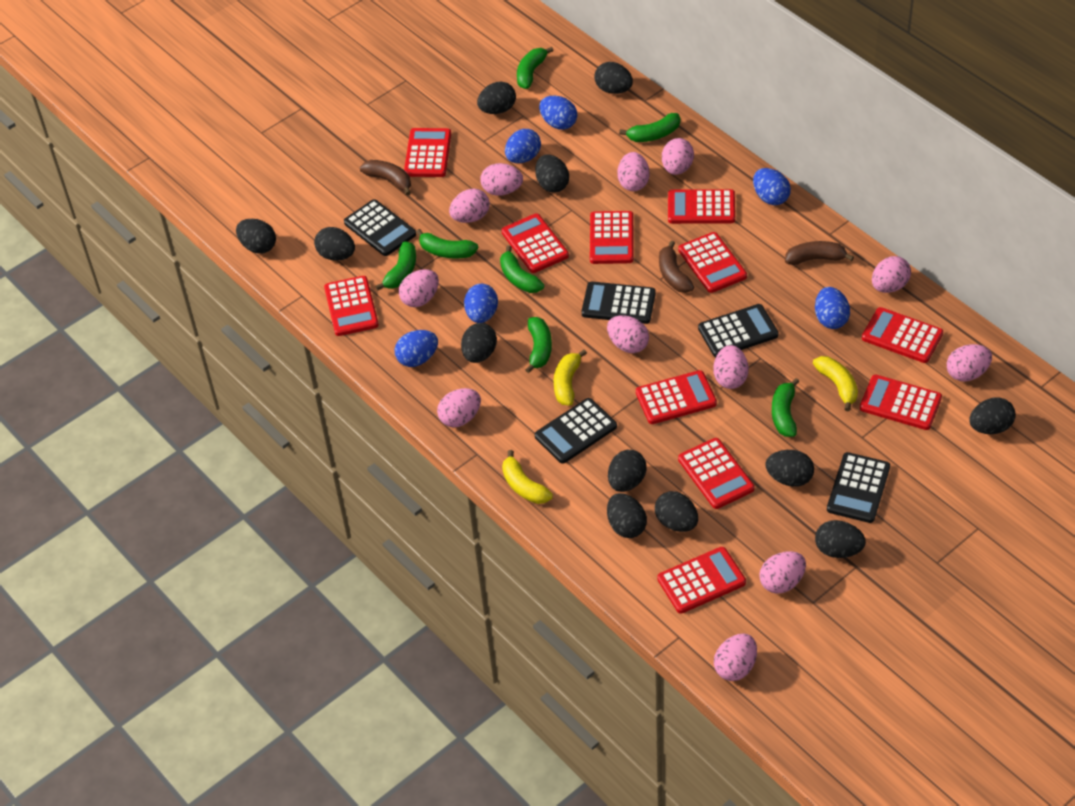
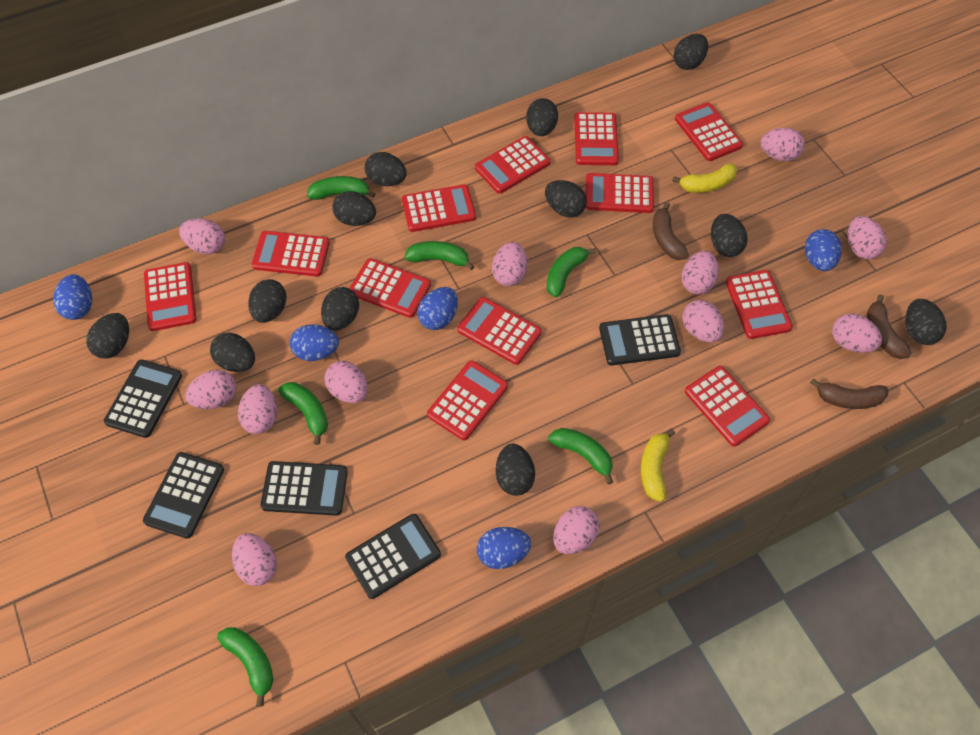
blue egg: 6 -> 5
green banana: 7 -> 6
red calculator: 11 -> 12
yellow banana: 3 -> 2

